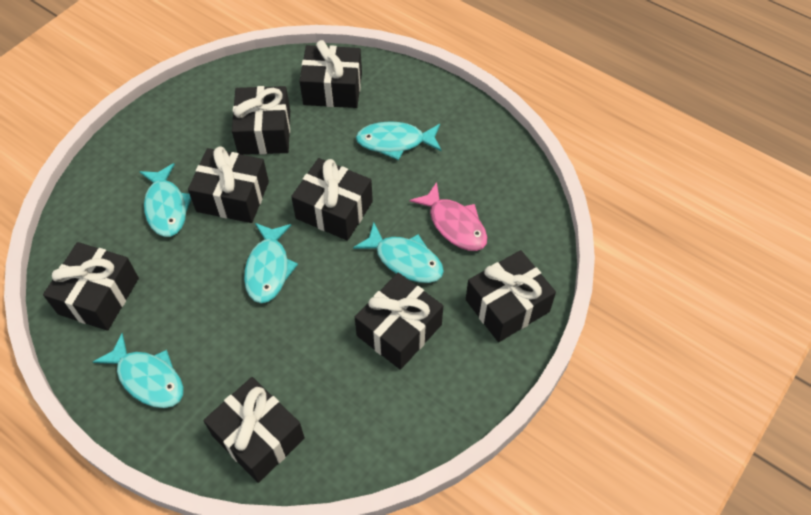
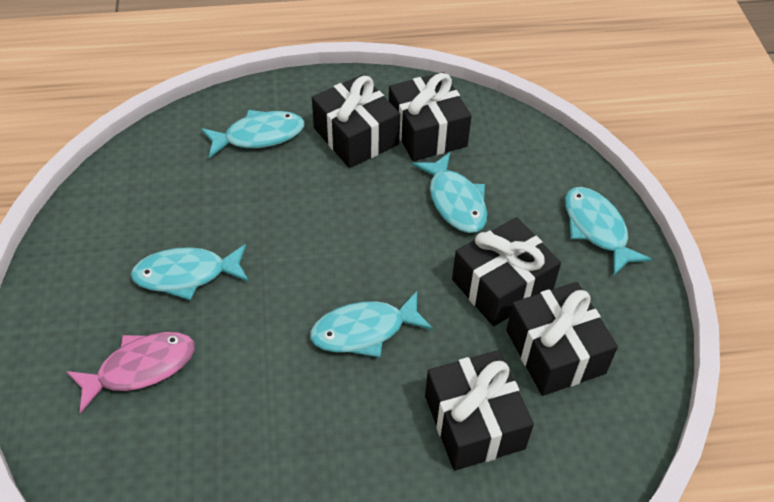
black gift: 8 -> 5

